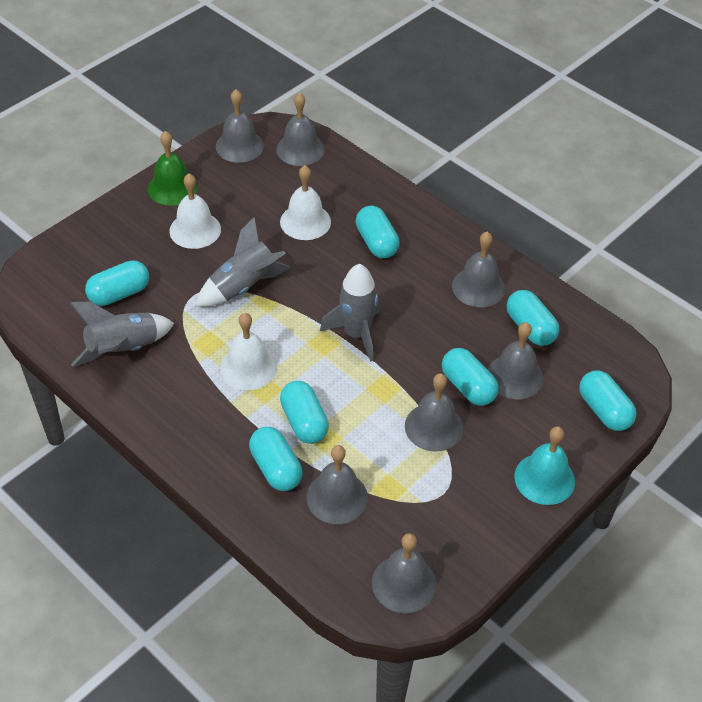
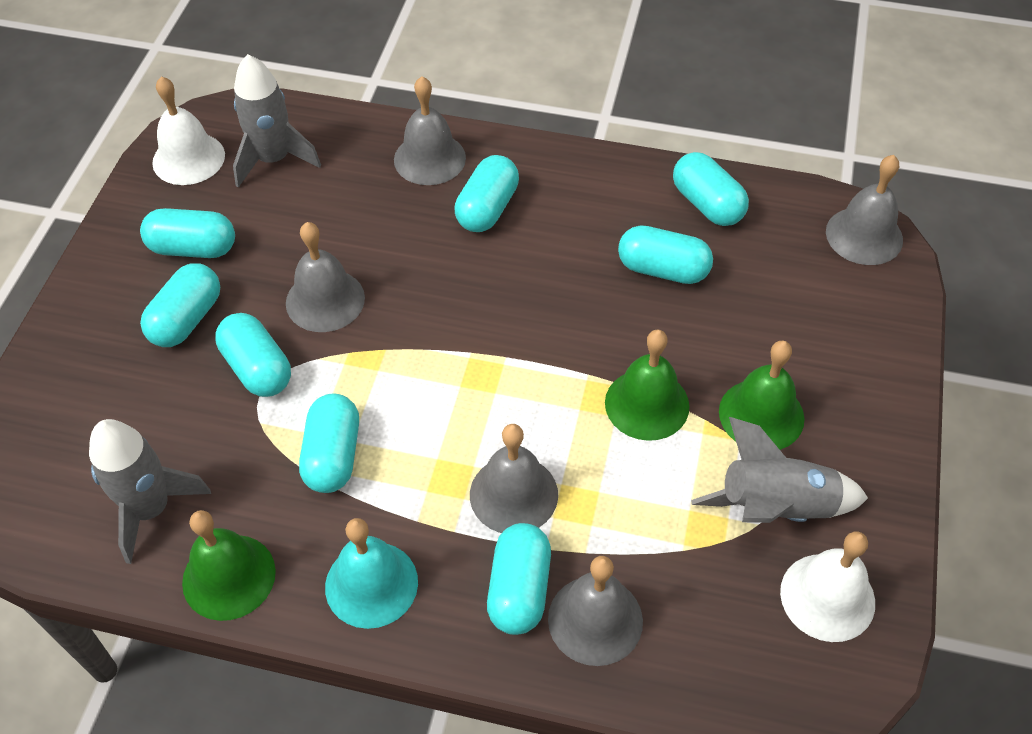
green bell: 1 -> 3
grey bell: 7 -> 5
turquoise capsule: 7 -> 8
white bell: 3 -> 2

